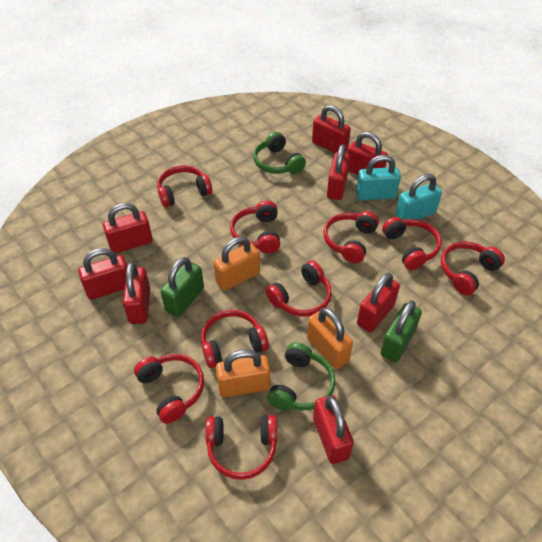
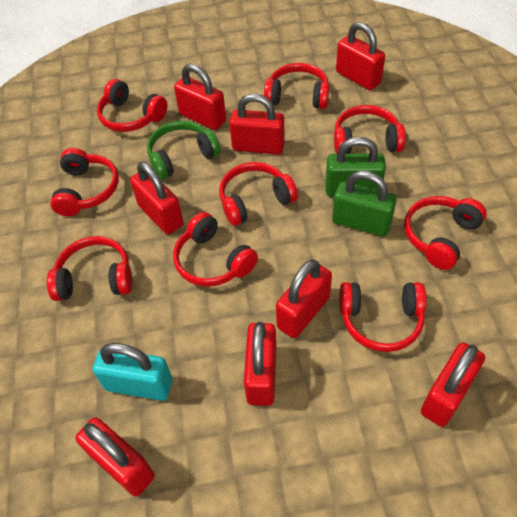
green headphones: 2 -> 1
orange padlock: 3 -> 0
turquoise padlock: 2 -> 1

